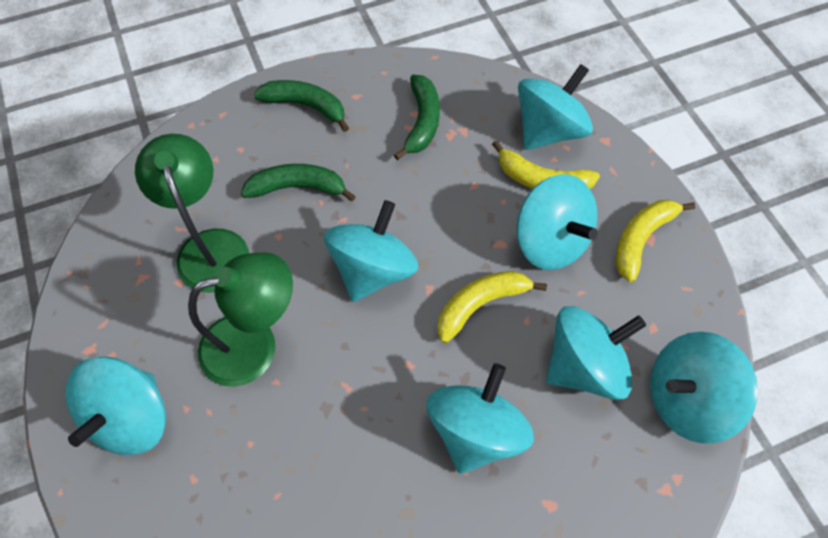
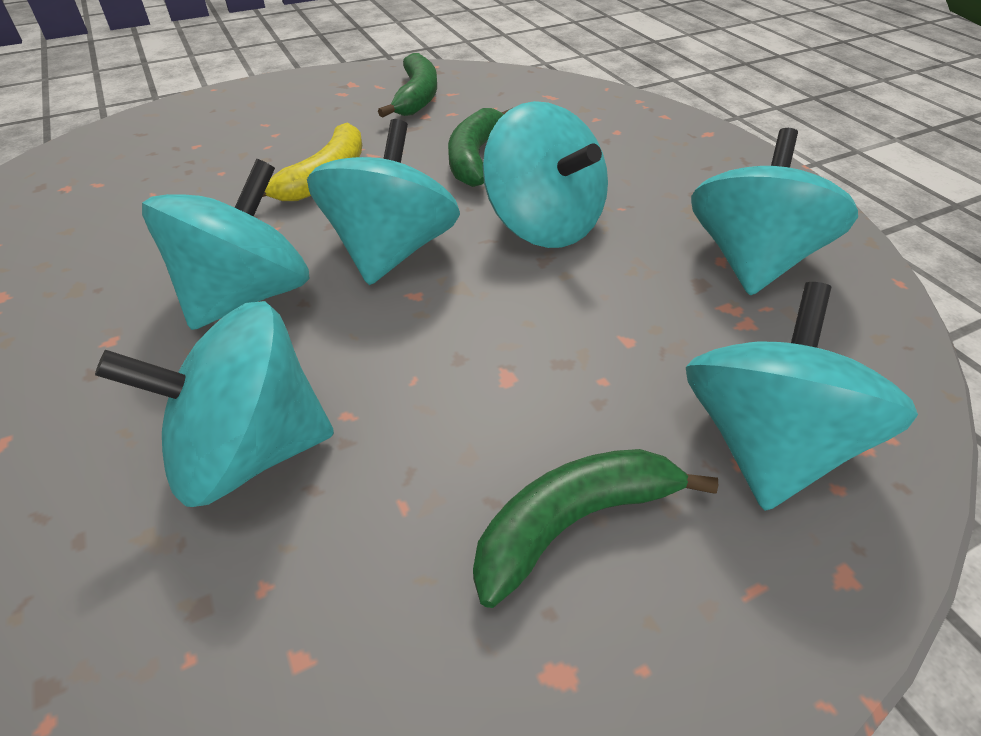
green lamp: 2 -> 0
turquoise spinning top: 7 -> 6
yellow banana: 3 -> 1

